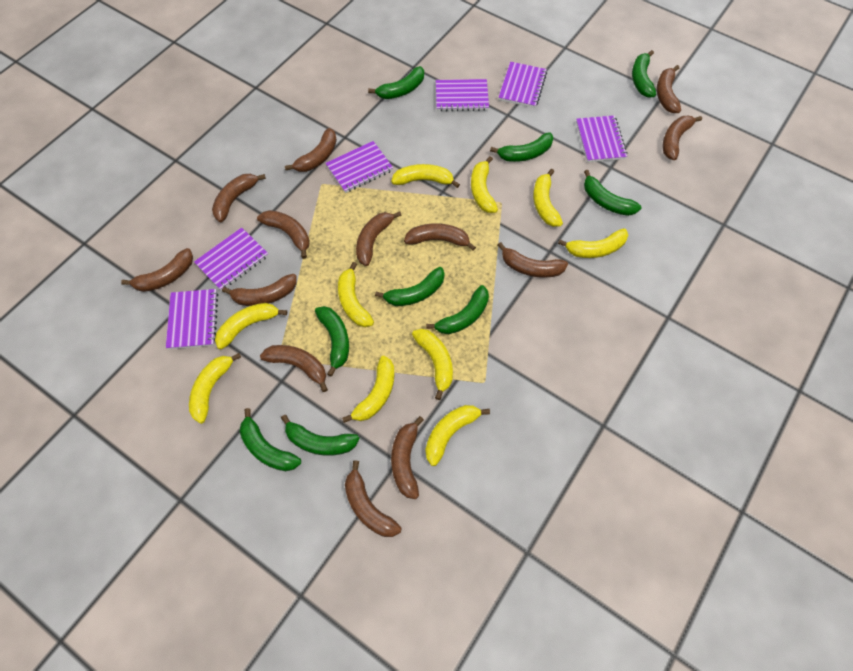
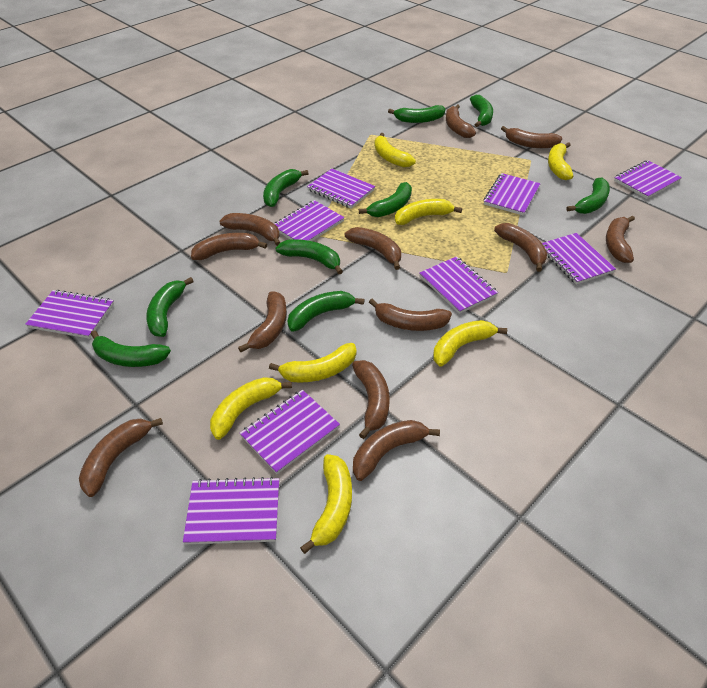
brown banana: 13 -> 12
purple notebook: 6 -> 9
yellow banana: 10 -> 7

